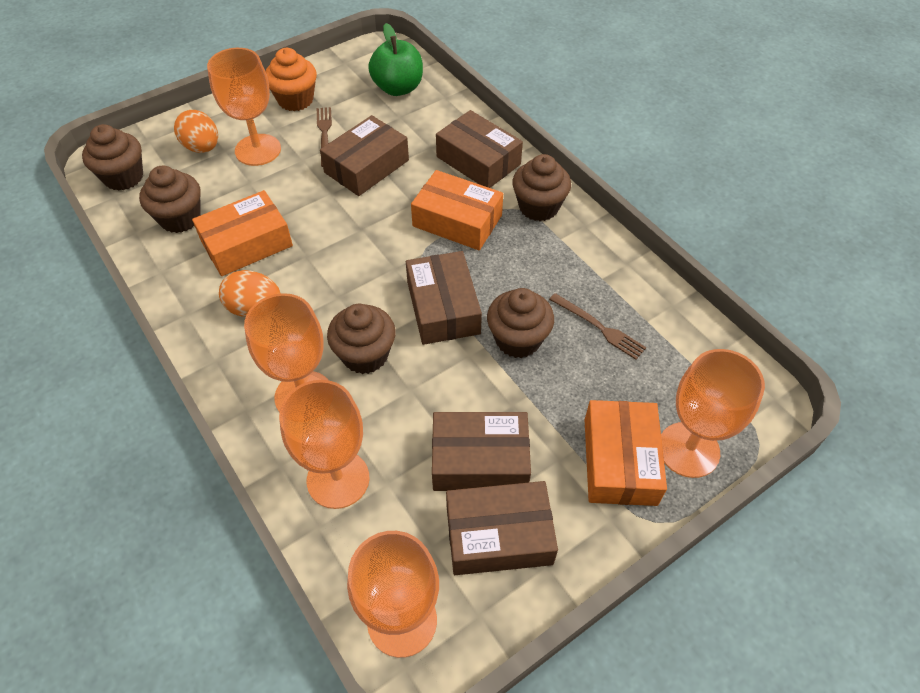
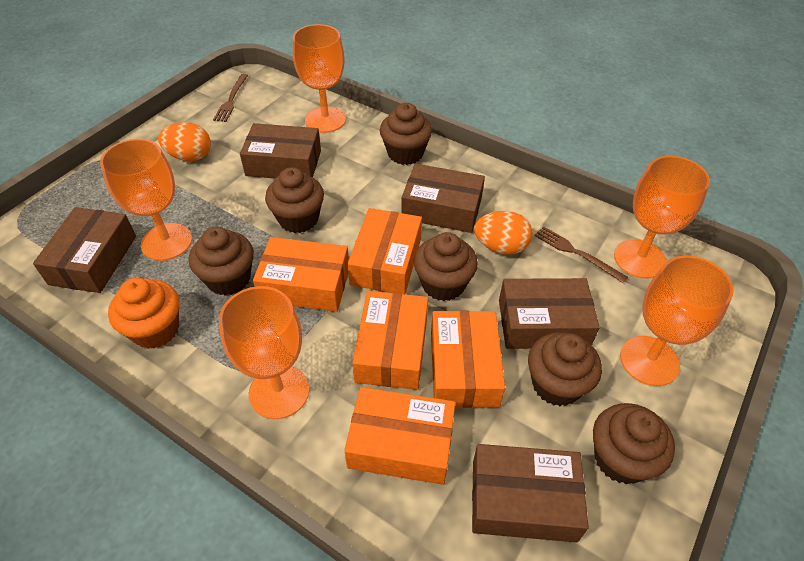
brown cupcake: 5 -> 6
green apple: 1 -> 0
orange box: 3 -> 5

